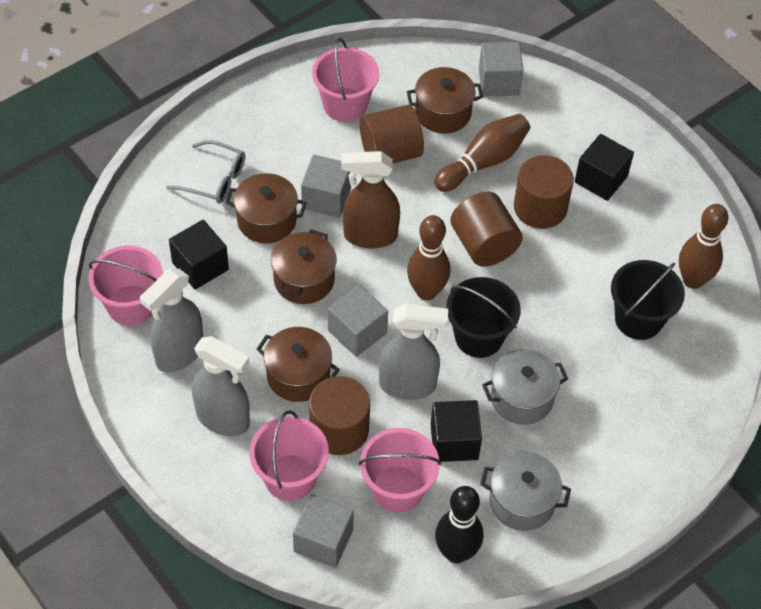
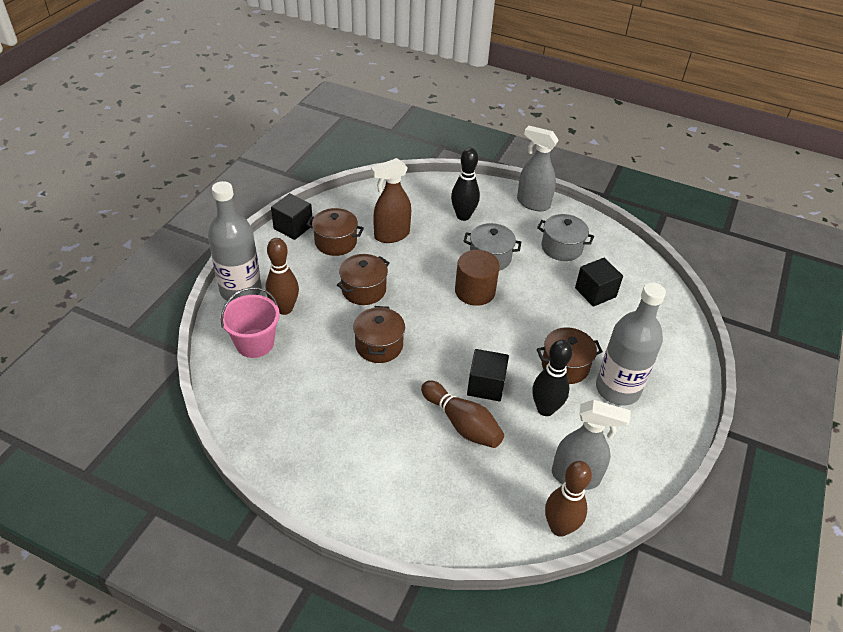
black bowling pin: 1 -> 2
black bucket: 2 -> 0
brown cylinder: 4 -> 1
grey bottle: 0 -> 2
grey cube: 4 -> 0
grey glasses: 1 -> 0
grey spray bottle: 3 -> 2
pink bucket: 4 -> 1

